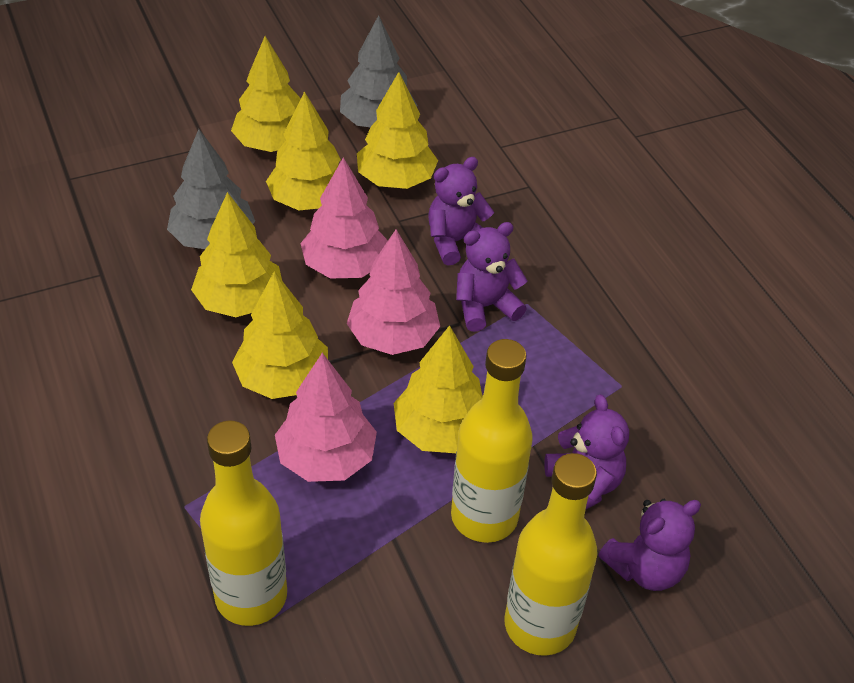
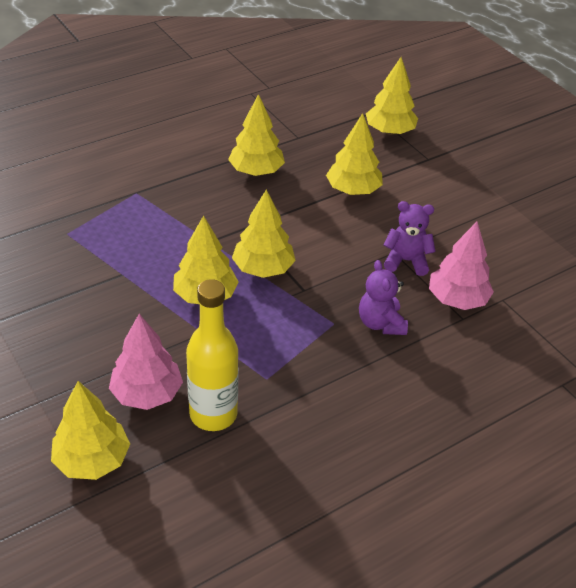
grey tree: 2 -> 0
pink tree: 3 -> 2
purple teddy bear: 4 -> 2
yellow bottle: 3 -> 1

